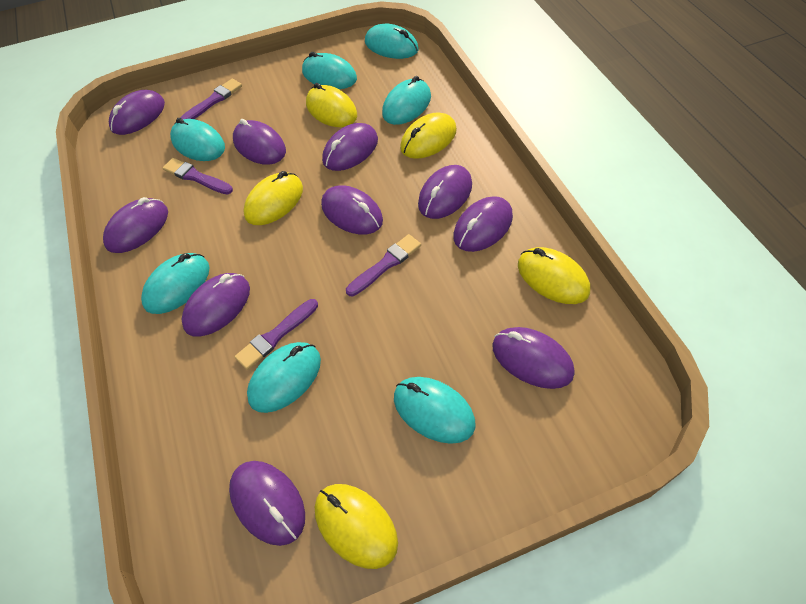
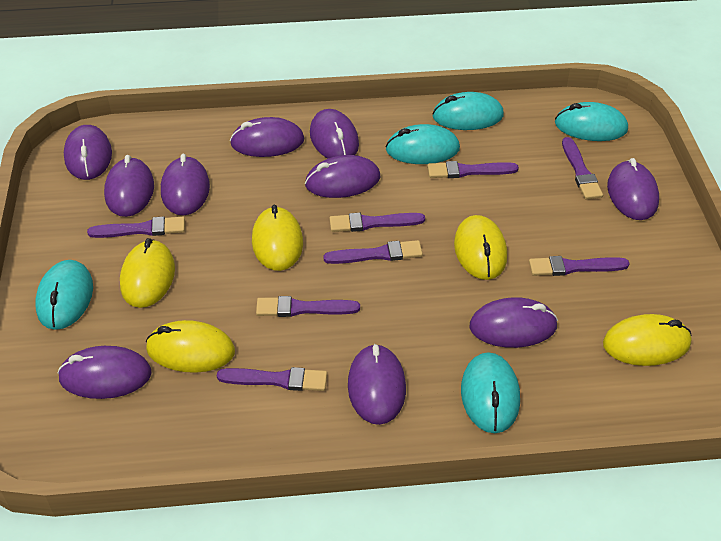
purple brush: 4 -> 8
turquoise mouse: 7 -> 5

